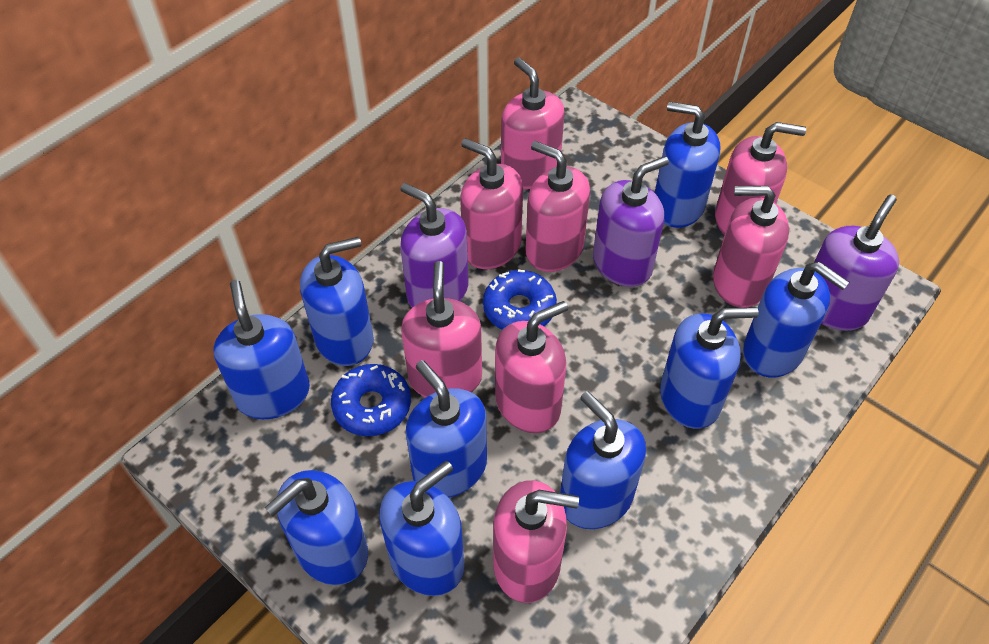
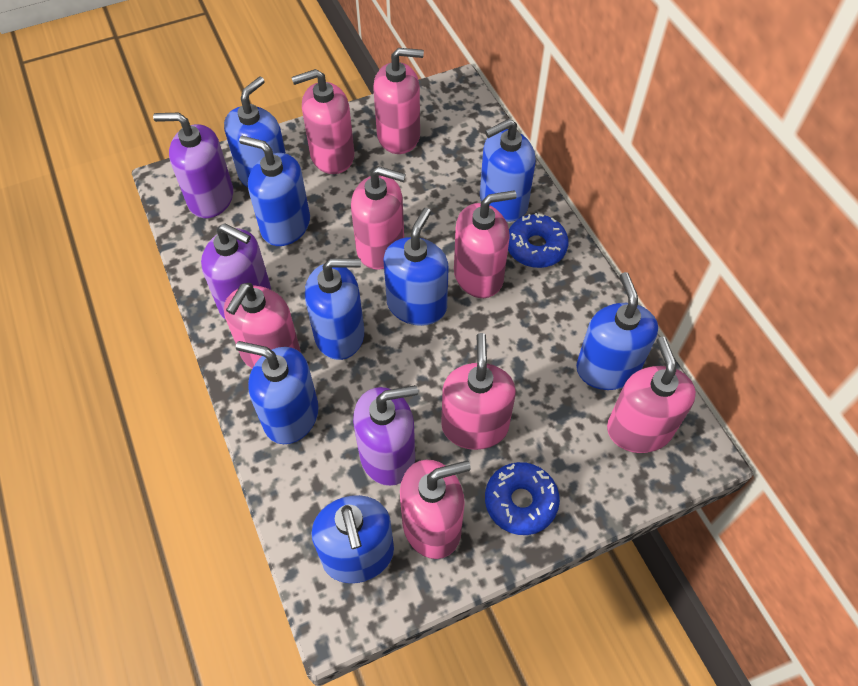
blue soap dispenser: 9 -> 8

